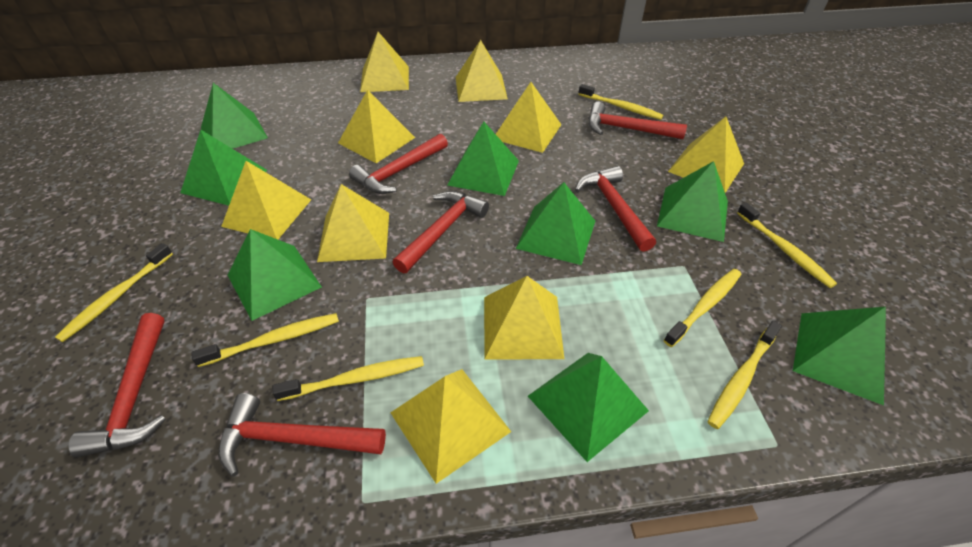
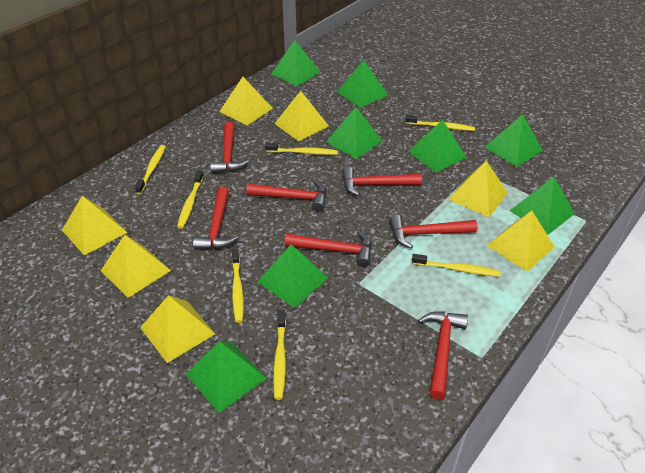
red hammer: 6 -> 7
yellow pyramid: 9 -> 7

